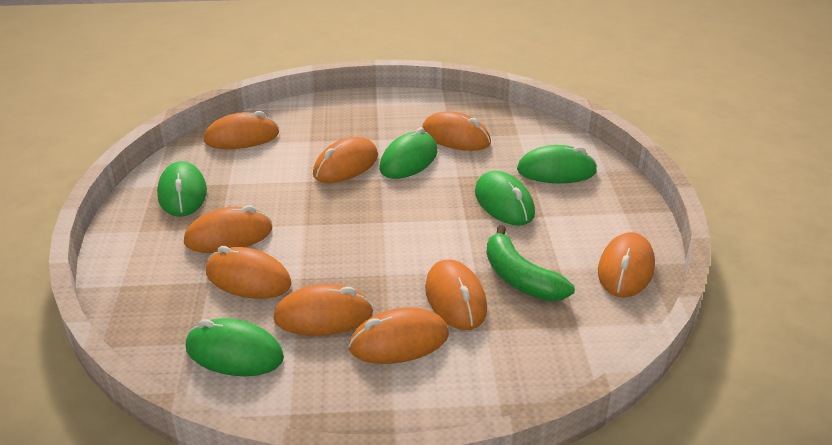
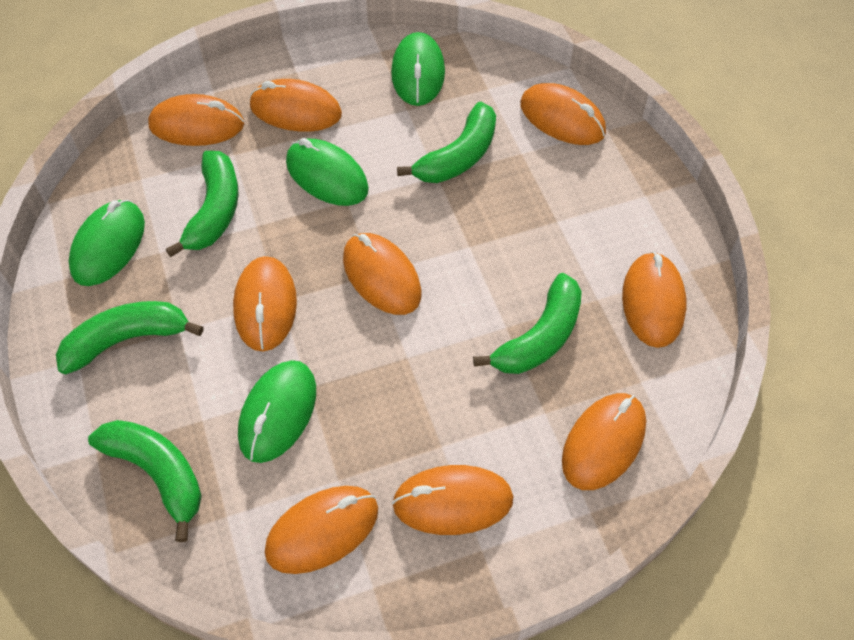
green banana: 1 -> 5
green mouse: 5 -> 4

